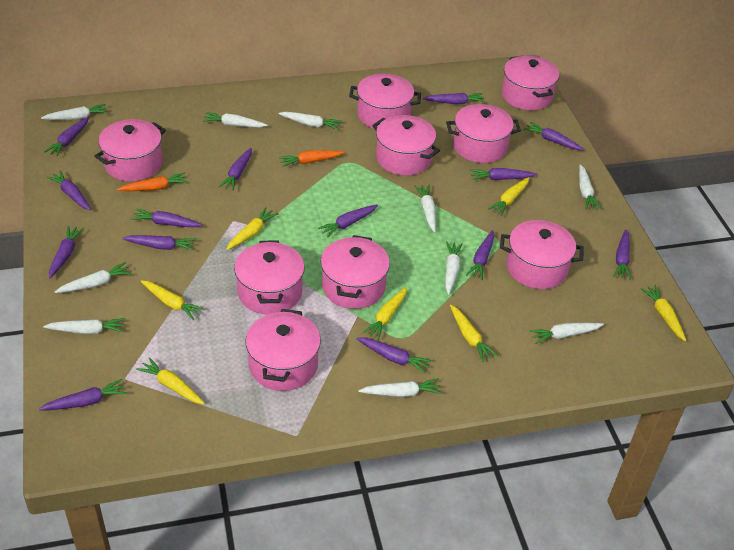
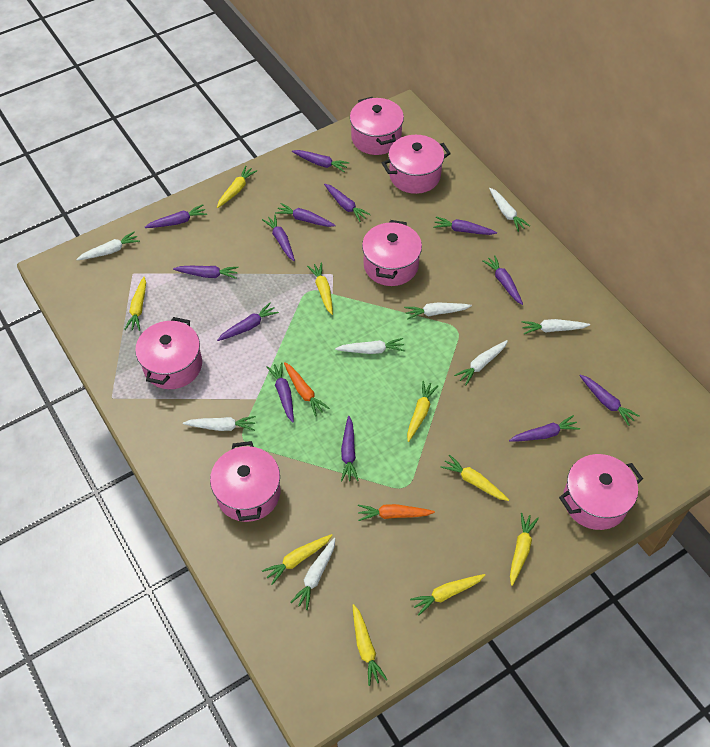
pink pot: 9 -> 6
purple carrot: 14 -> 13
white carrot: 10 -> 8
yellow carrot: 7 -> 9

